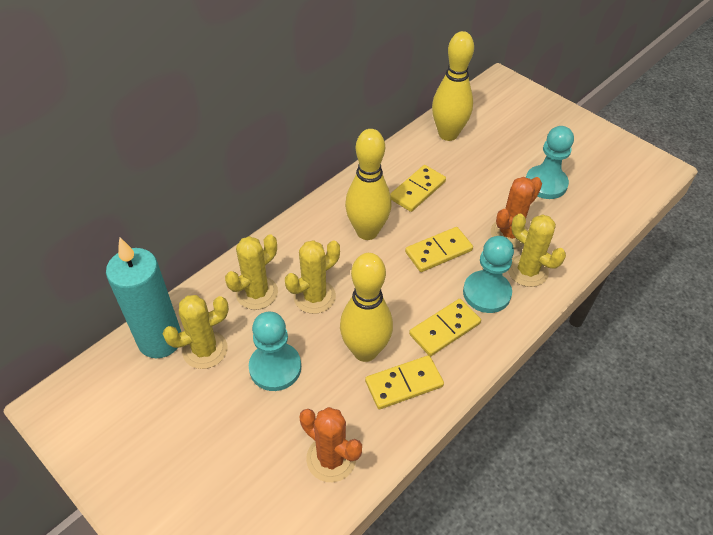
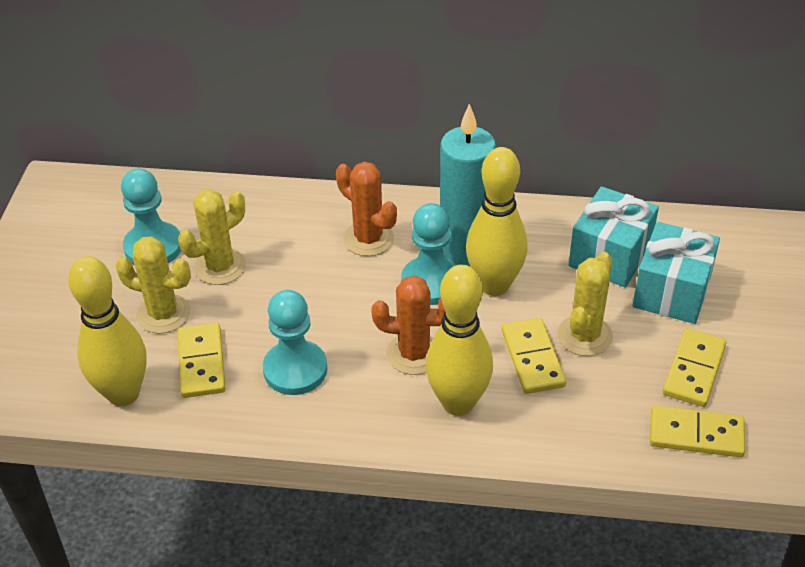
turquoise gift: 0 -> 2
yellow cactus: 4 -> 3

